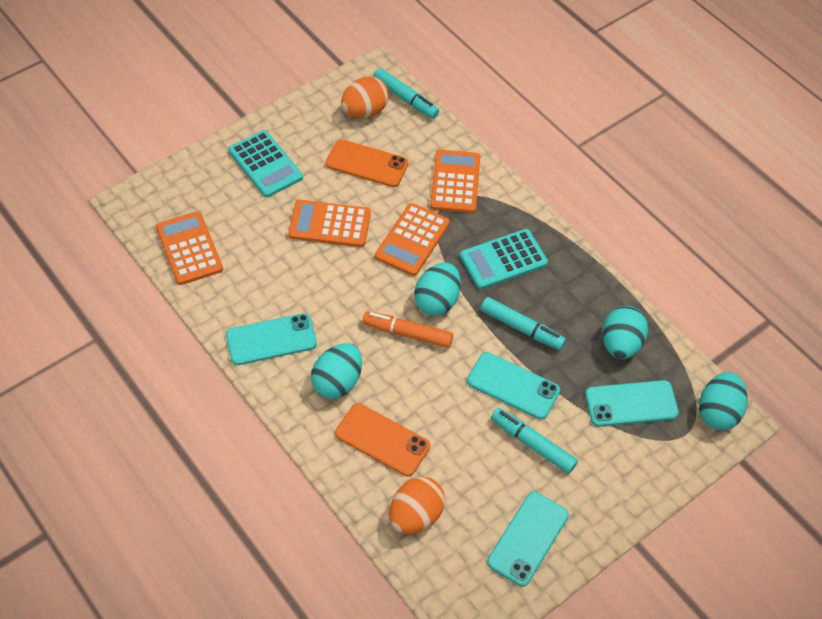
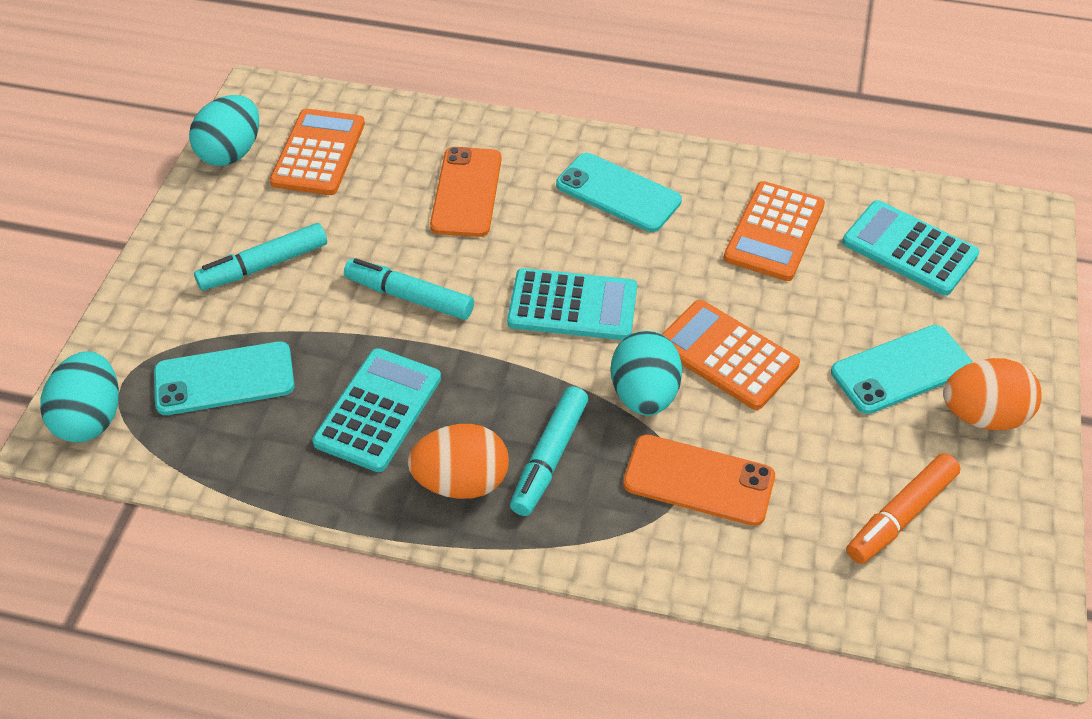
orange calculator: 4 -> 3
turquoise calculator: 2 -> 3
turquoise egg: 4 -> 3
turquoise phone: 4 -> 3

